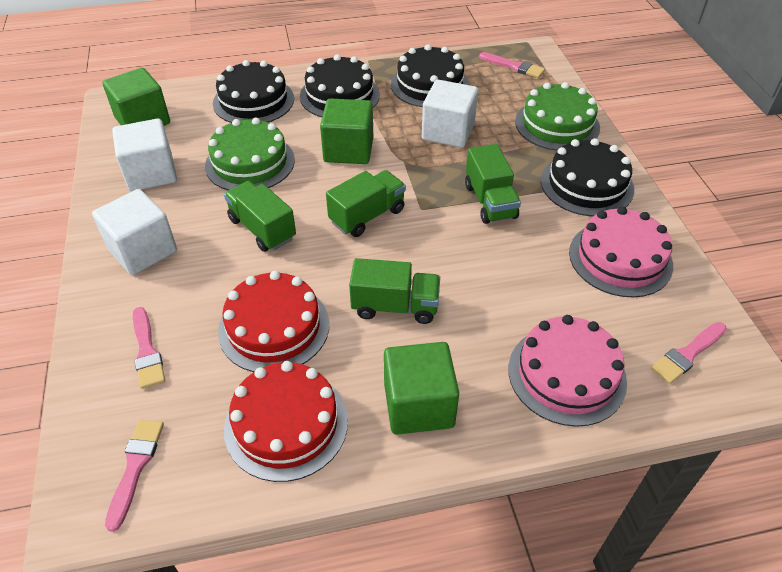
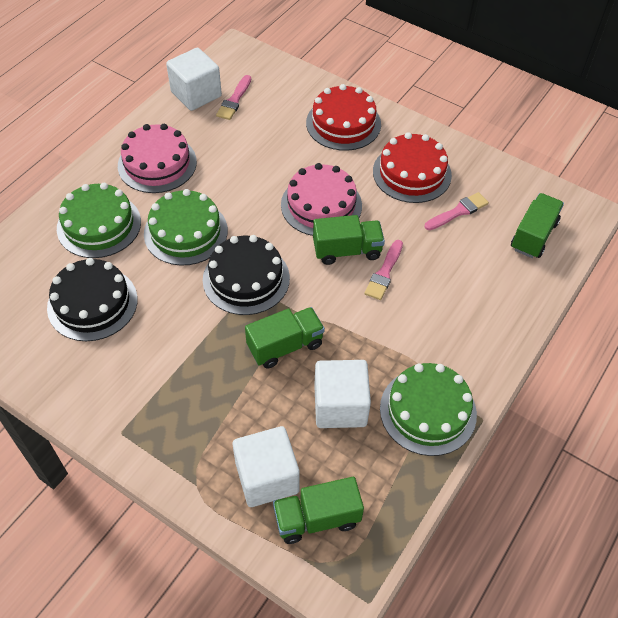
black cake: 4 -> 2
green cake: 2 -> 3
green cube: 3 -> 0
pink brush: 4 -> 3

